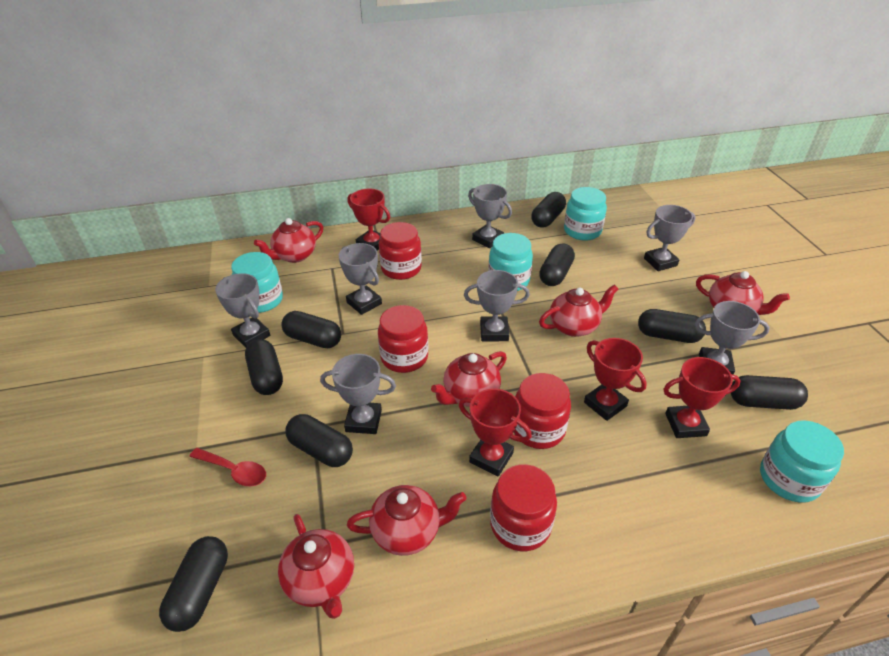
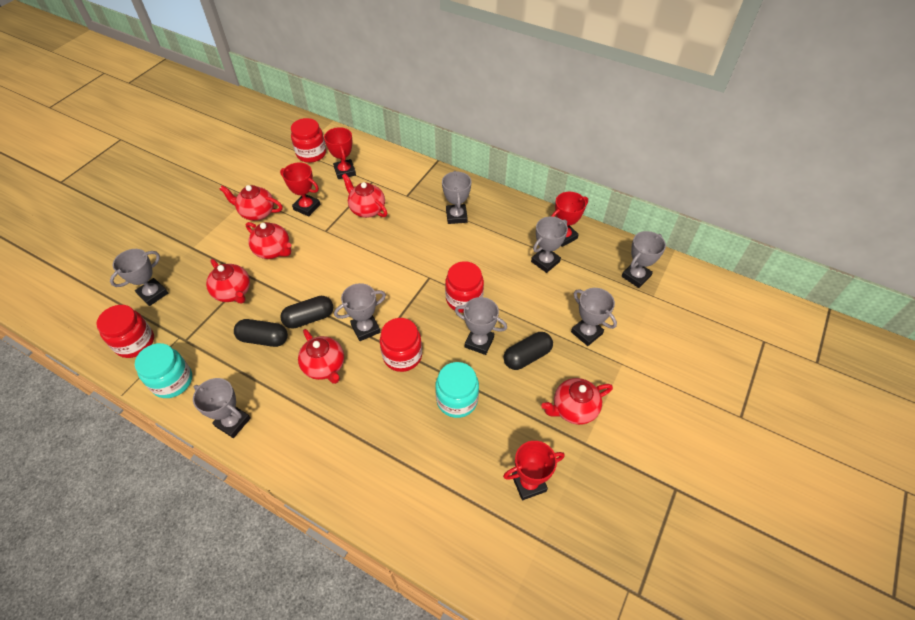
black capsule: 8 -> 3
grey trophy: 7 -> 8
red spoon: 1 -> 0
turquoise jar: 4 -> 2

